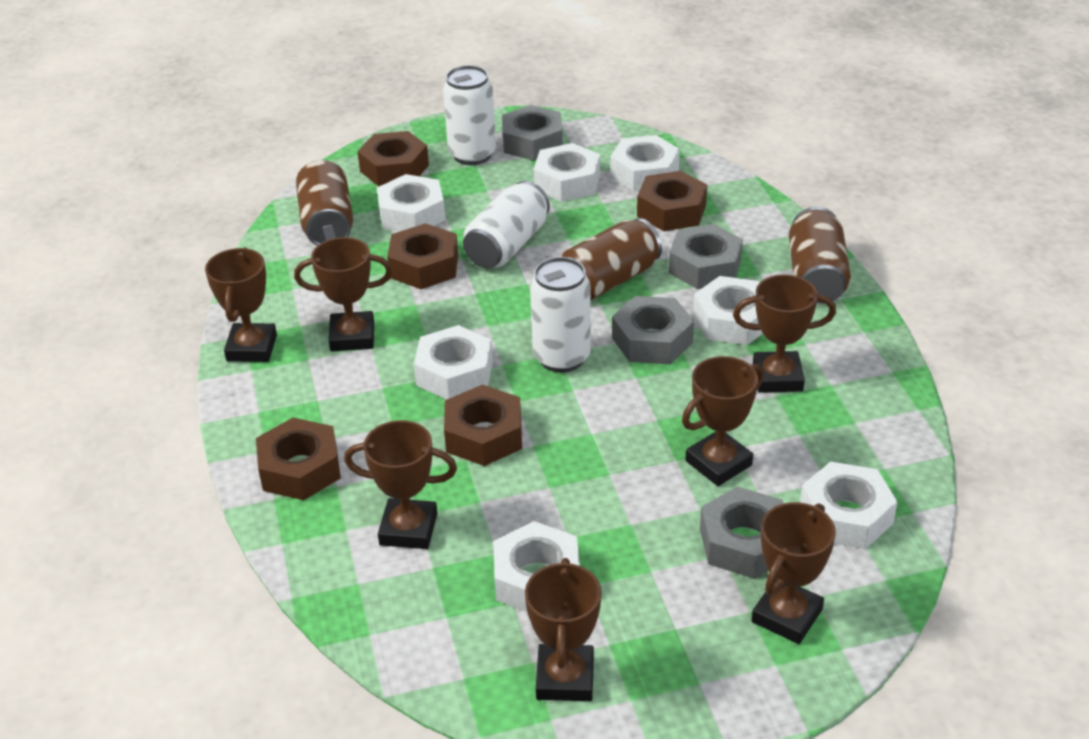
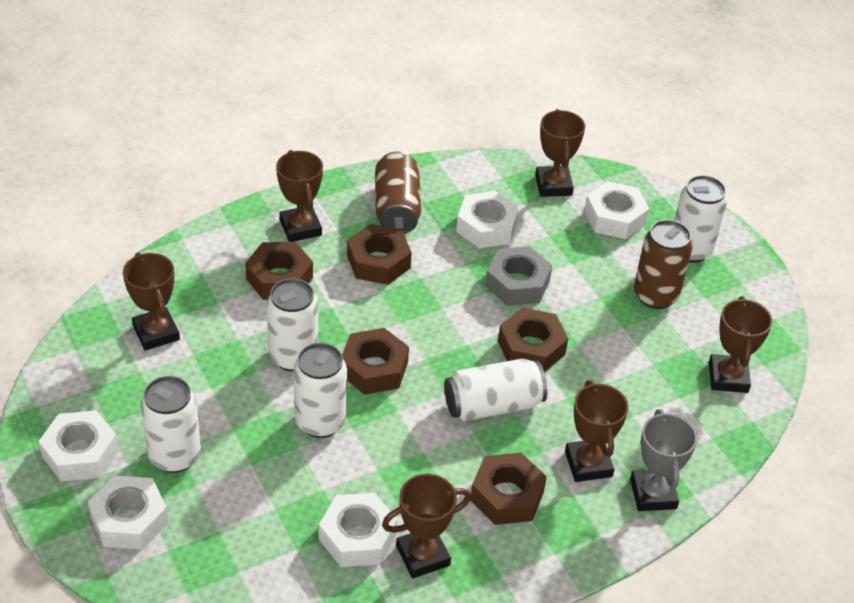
brown can: 3 -> 2
brown trophy: 7 -> 6
grey nut: 4 -> 1
grey trophy: 0 -> 1
white can: 3 -> 5
white nut: 7 -> 5

